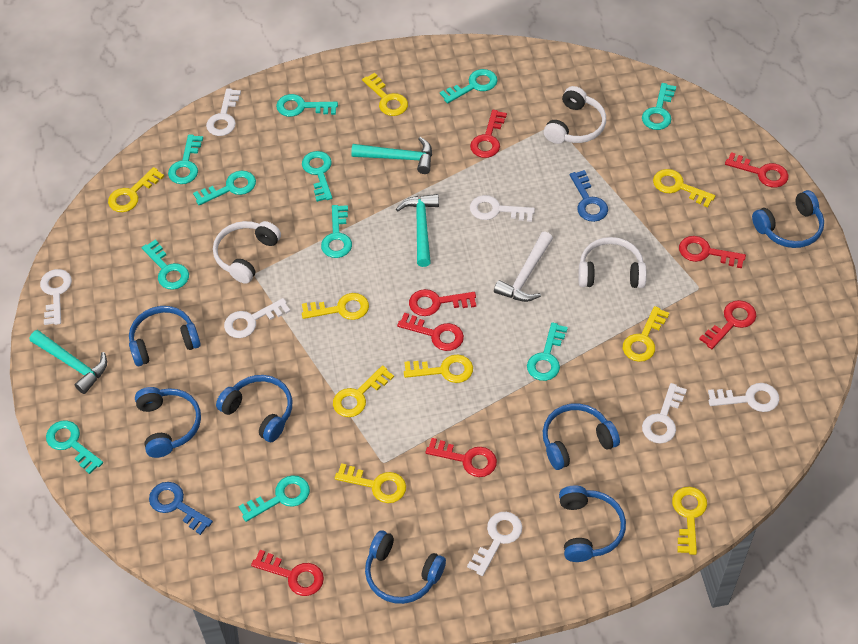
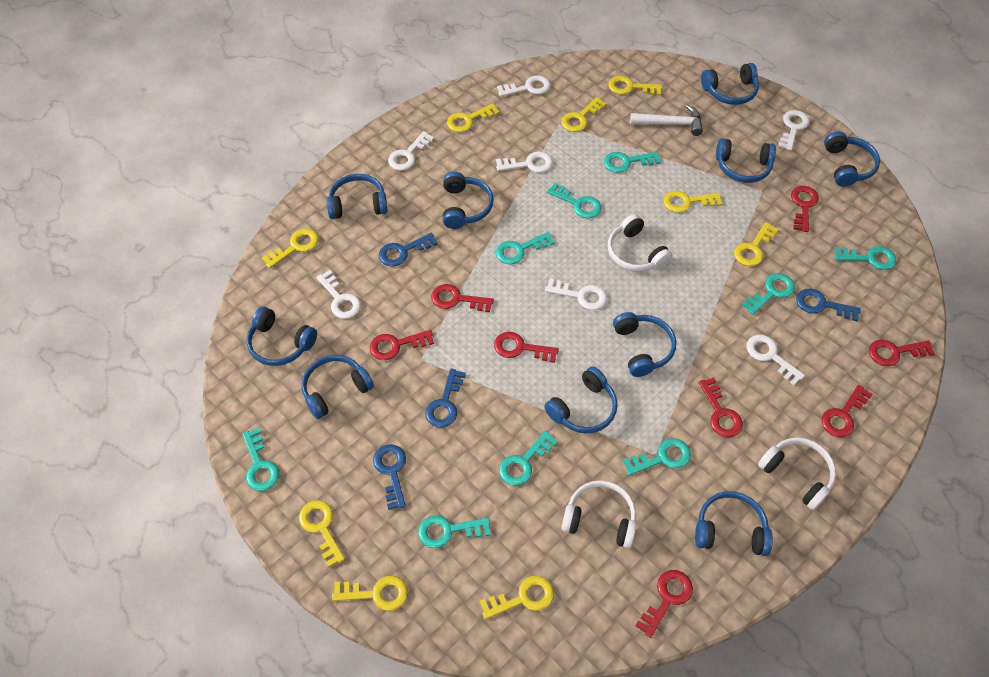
blue headphones: 7 -> 10
blue key: 2 -> 4
turquoise hammer: 3 -> 0
turquoise key: 11 -> 9

